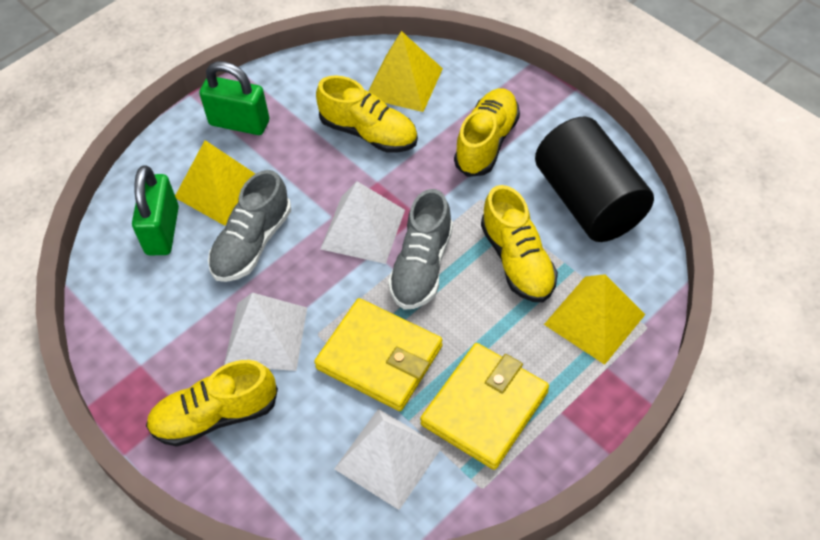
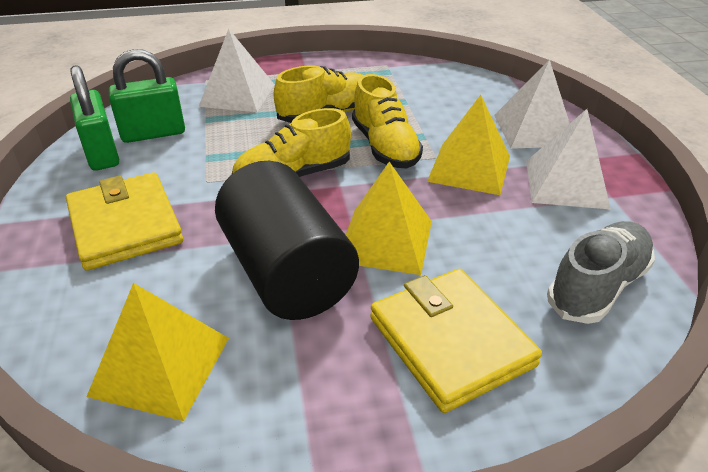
grey shoe: 2 -> 1
yellow shoe: 4 -> 3

